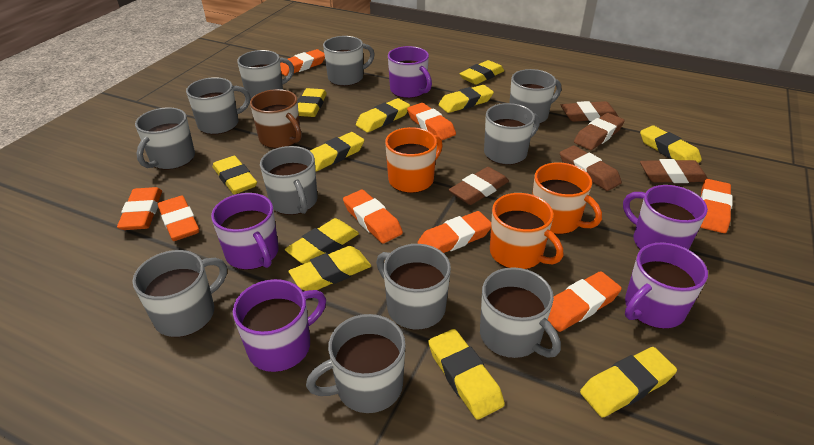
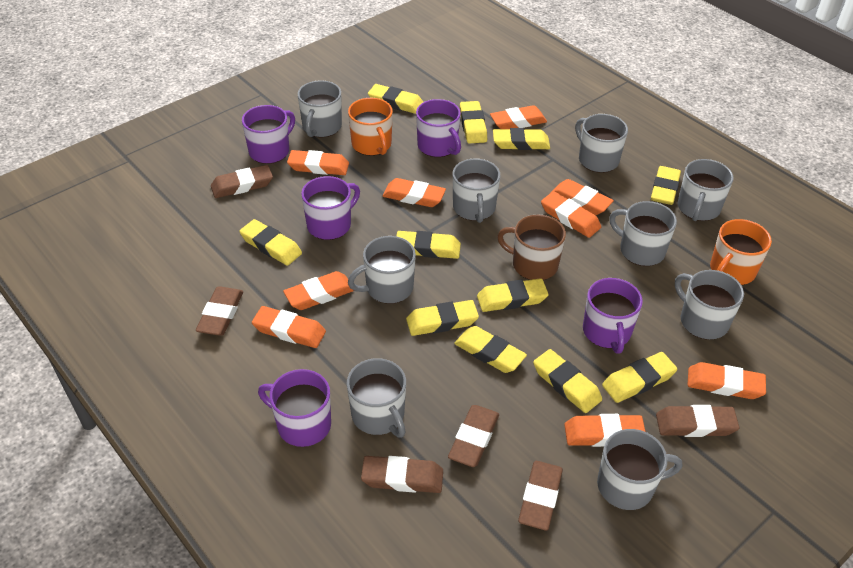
brown eraser: 5 -> 6
grey mug: 11 -> 9
orange eraser: 8 -> 9
orange mug: 3 -> 2

